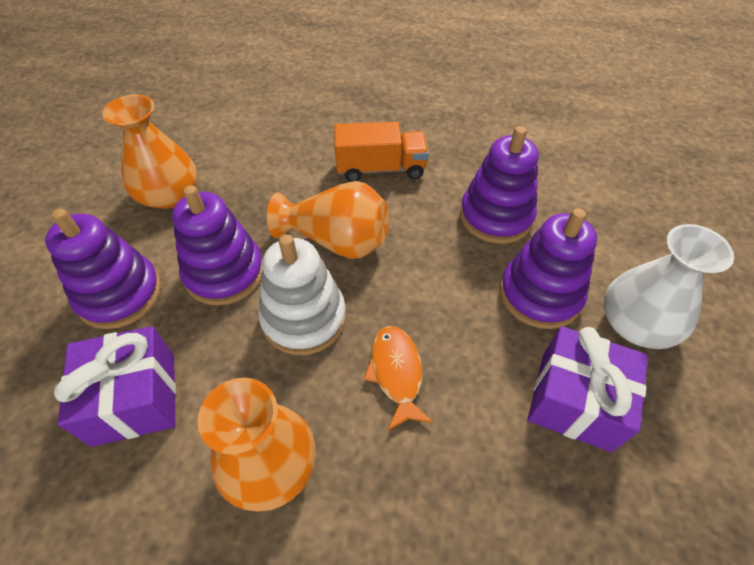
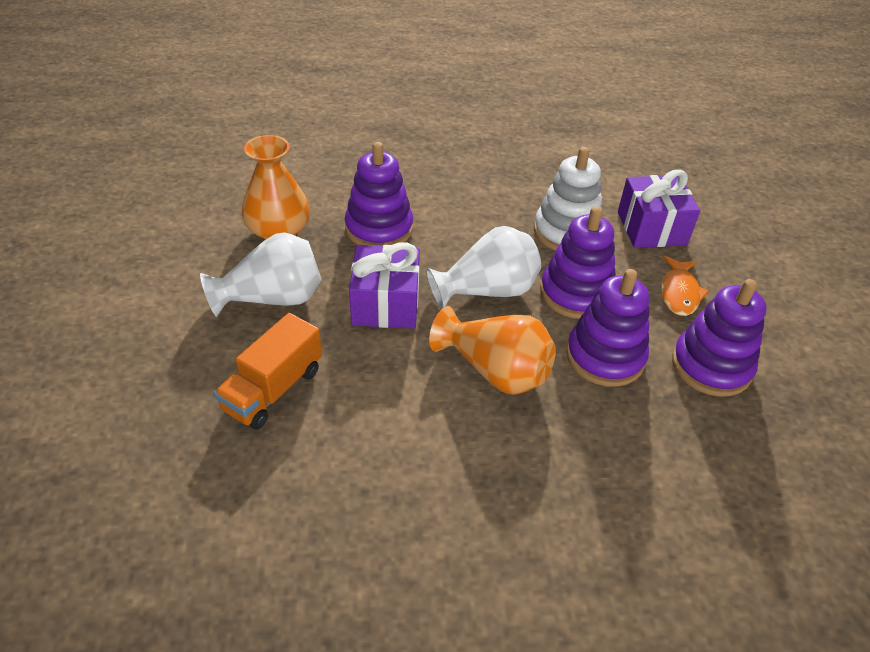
orange vase: 3 -> 2
white vase: 1 -> 2

